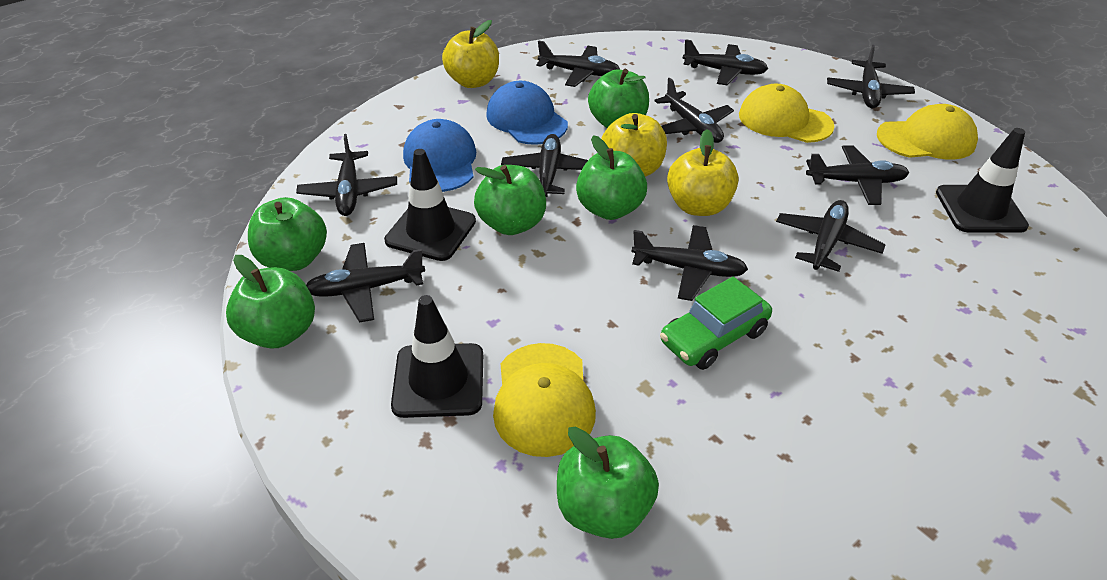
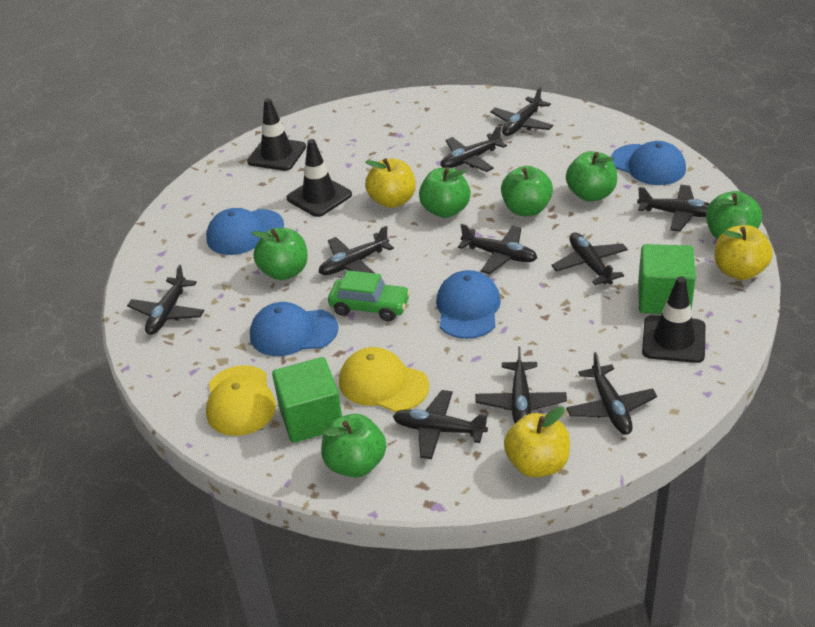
blue cap: 2 -> 4
green cube: 0 -> 2
yellow cap: 3 -> 2

